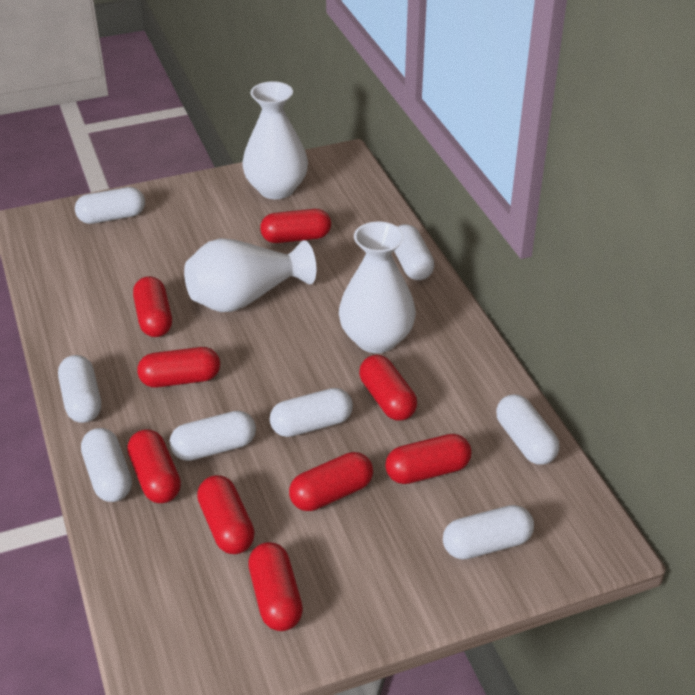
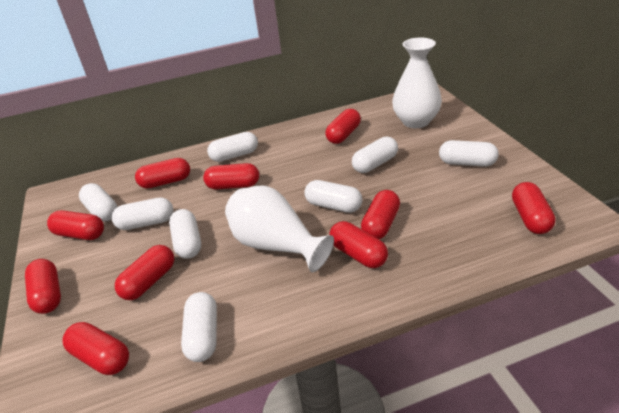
red capsule: 9 -> 10
white vase: 3 -> 2

